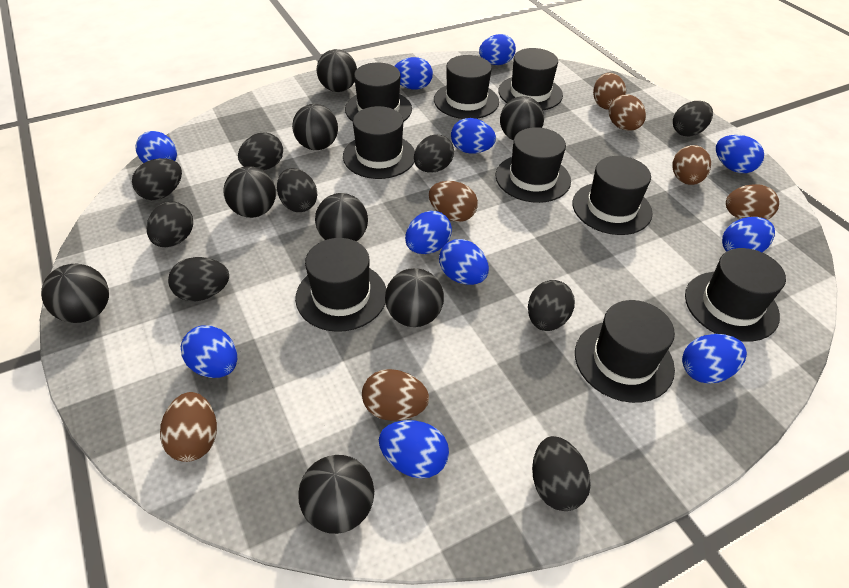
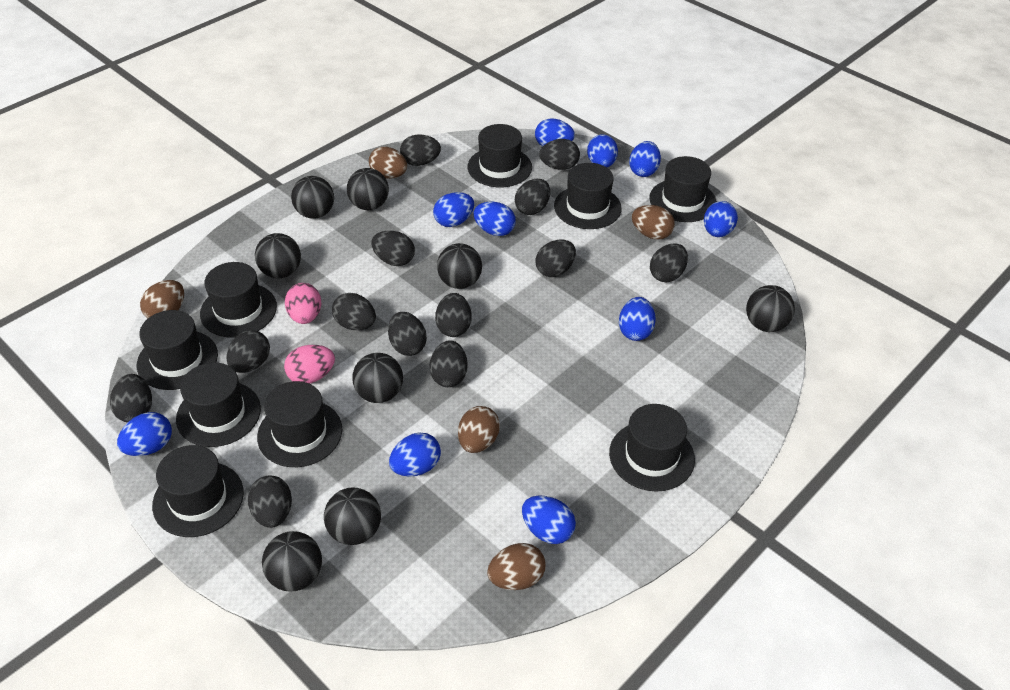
black egg: 9 -> 13
blue egg: 11 -> 10
brown egg: 7 -> 5
pink egg: 0 -> 2

